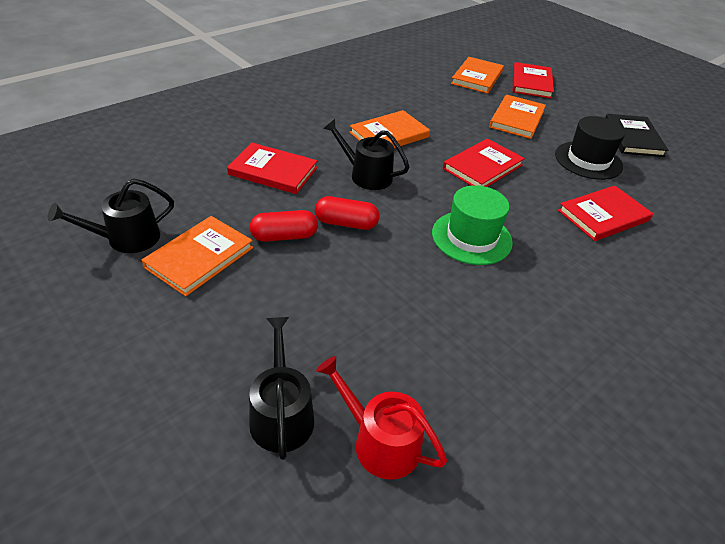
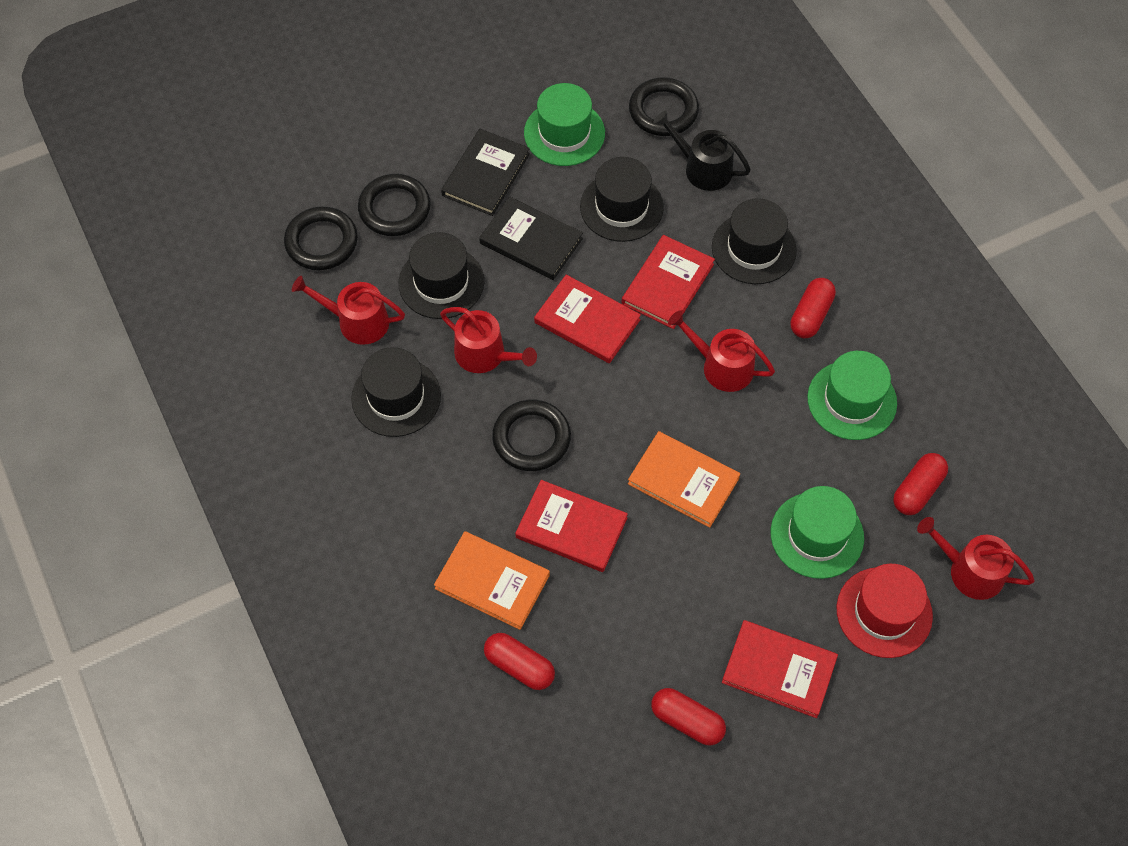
black book: 1 -> 2
black hat: 1 -> 4
black ring: 0 -> 4
black watering can: 3 -> 1
green hat: 1 -> 3
orange book: 4 -> 2
red capsule: 2 -> 4
red hat: 0 -> 1
red watering can: 1 -> 4

